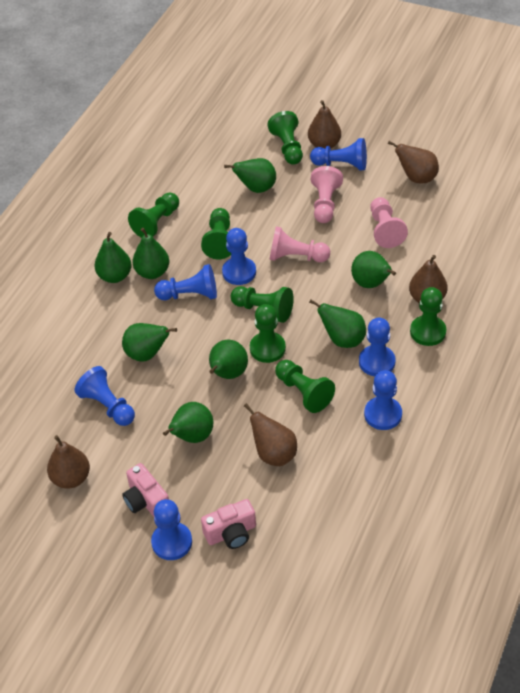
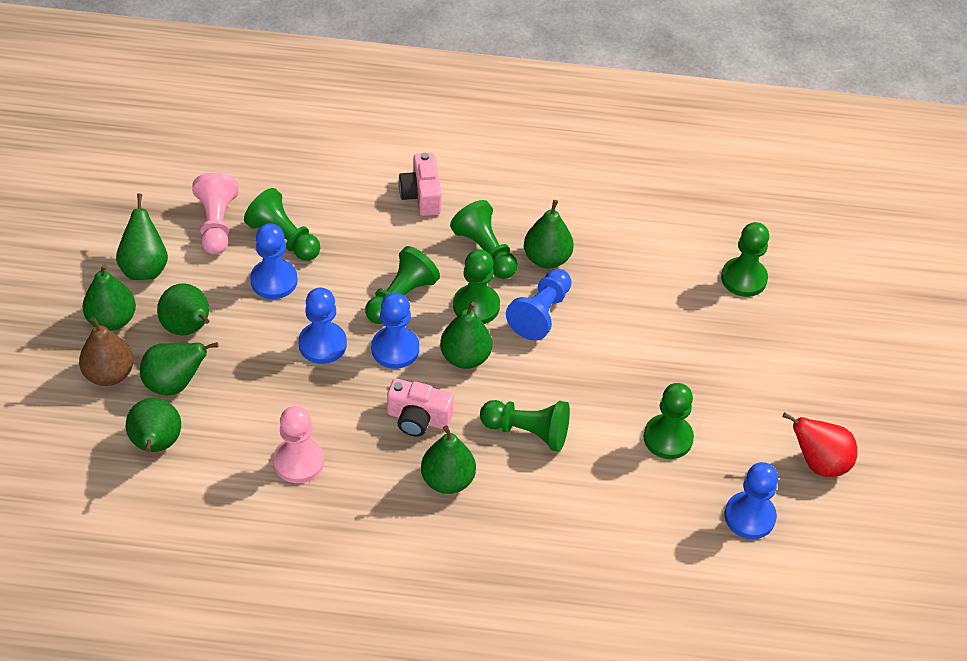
blue pawn: 7 -> 5
brown pear: 5 -> 1
pink pawn: 3 -> 2
red pear: 0 -> 1

